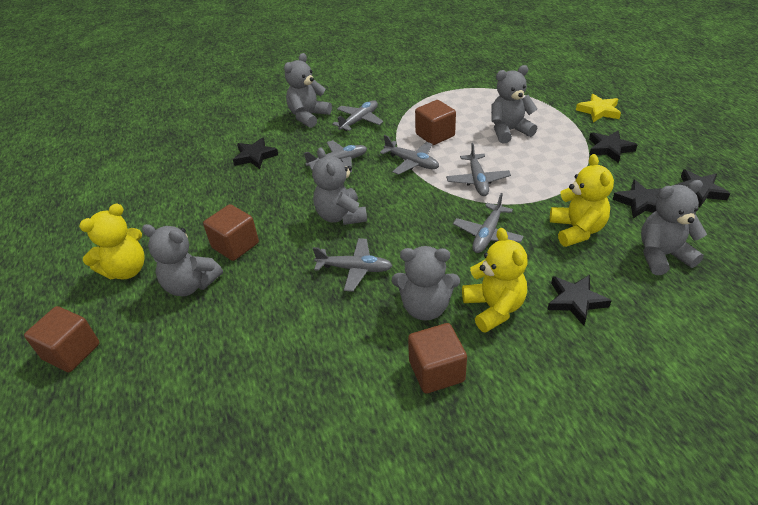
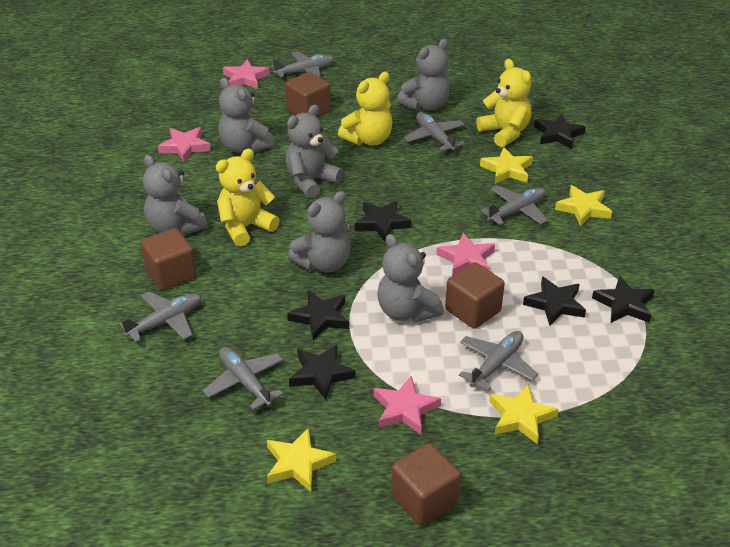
black star: 5 -> 6
pink star: 0 -> 4
yellow star: 1 -> 4

